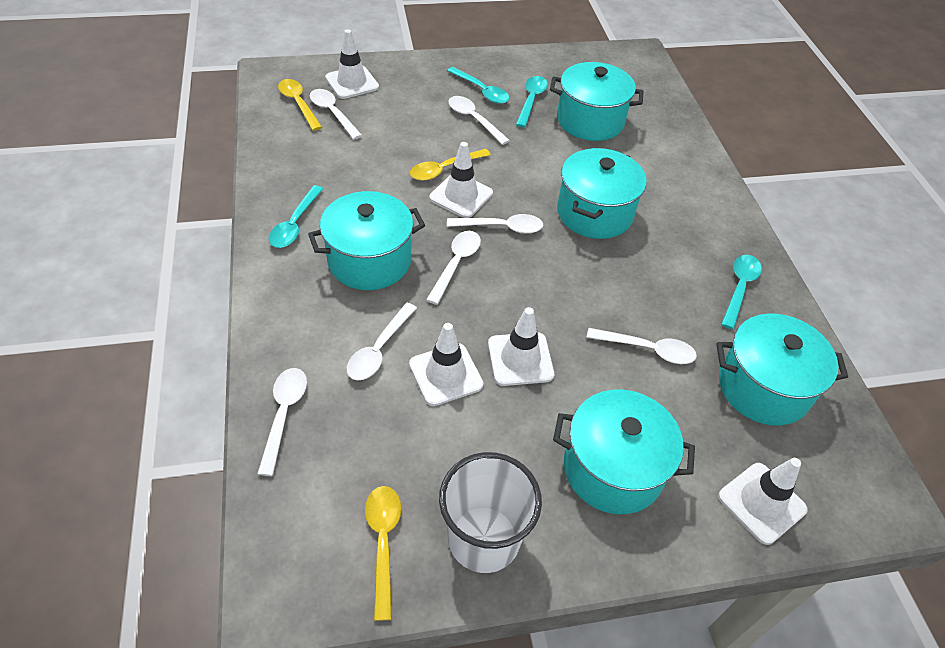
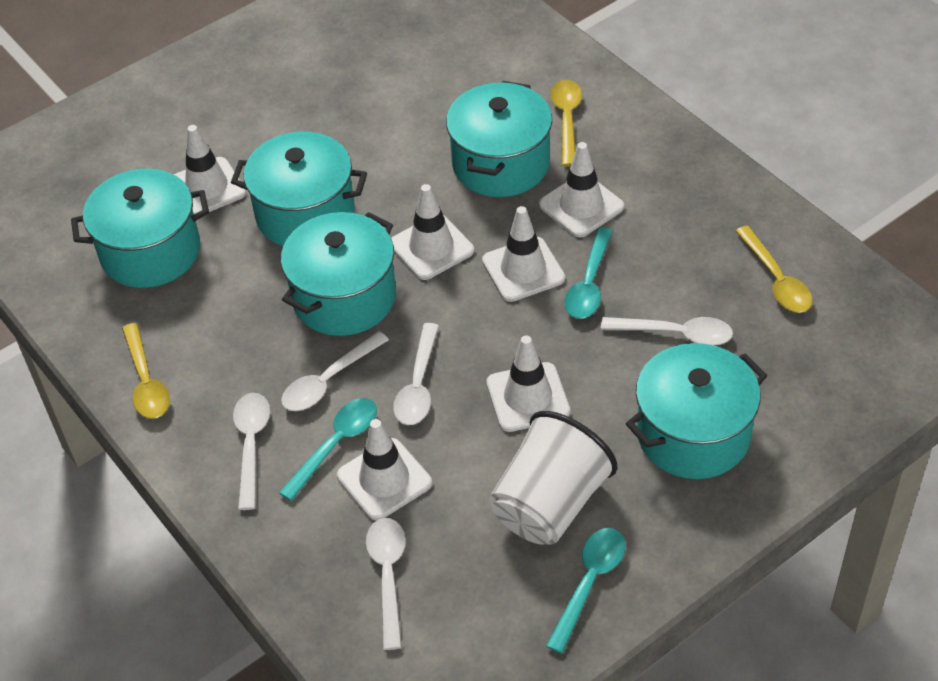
turquoise spoon: 4 -> 3
white spoon: 7 -> 5
white traffic cone: 5 -> 6

